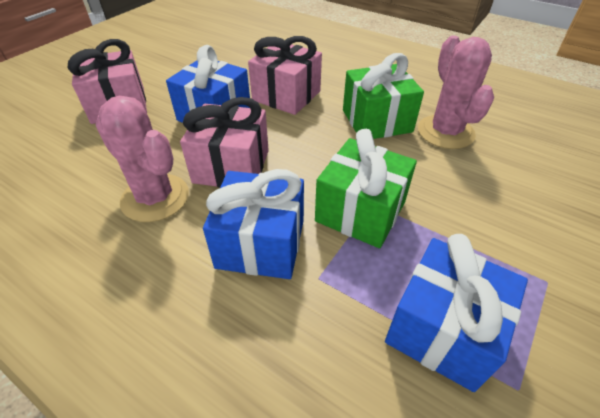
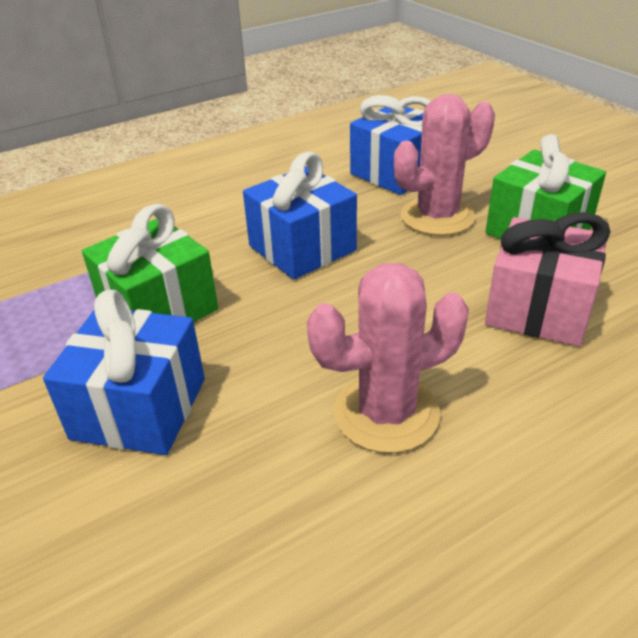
pink gift: 3 -> 1

